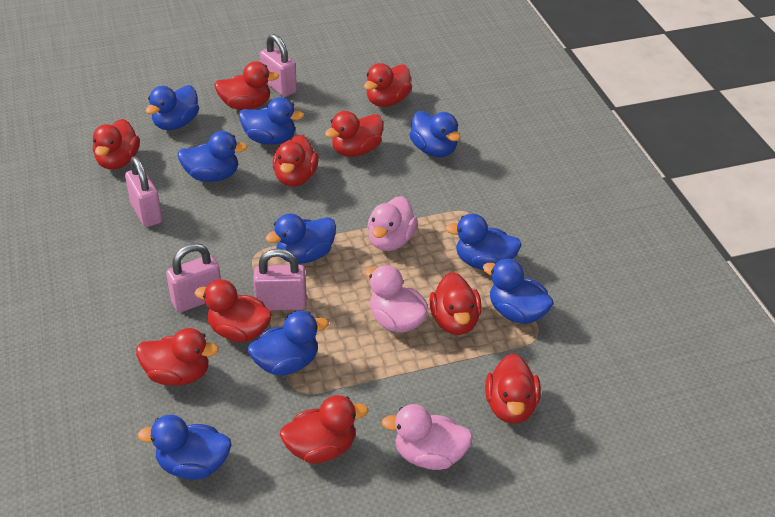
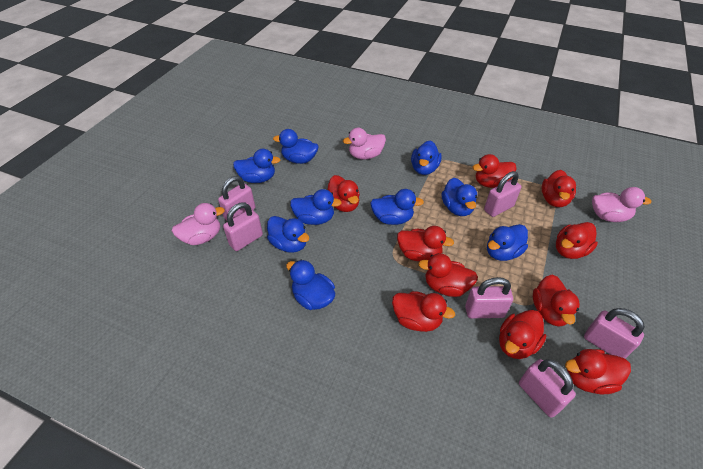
pink padlock: 4 -> 6

